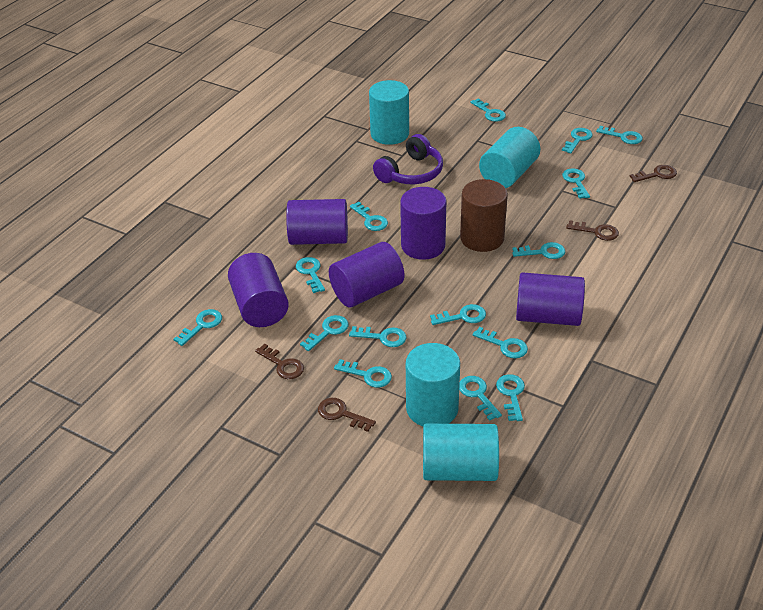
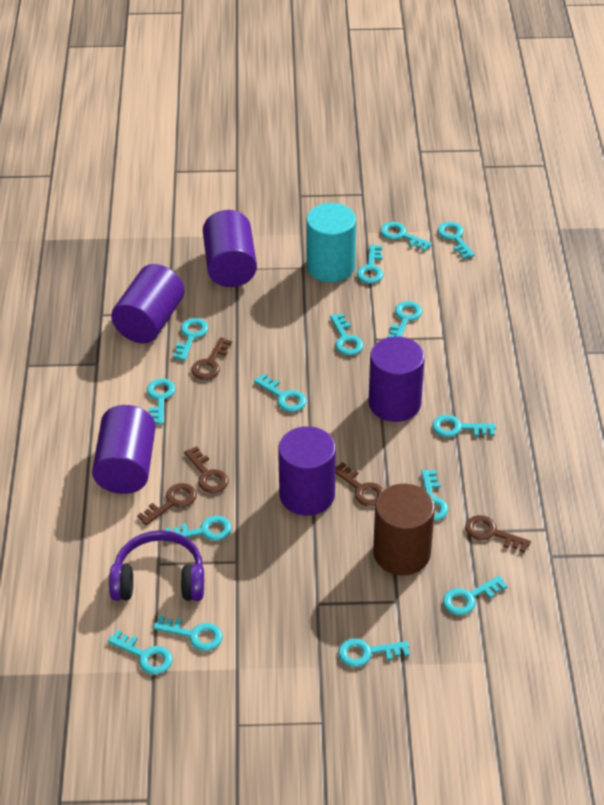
brown key: 4 -> 5
turquoise cylinder: 4 -> 1

